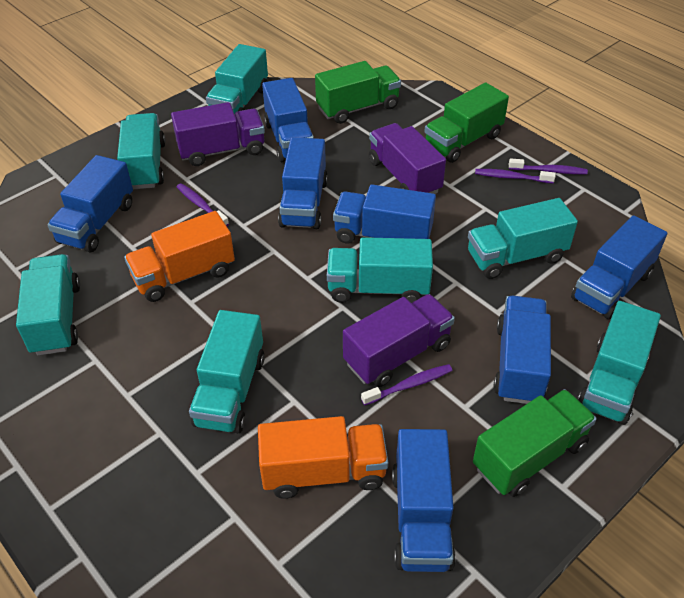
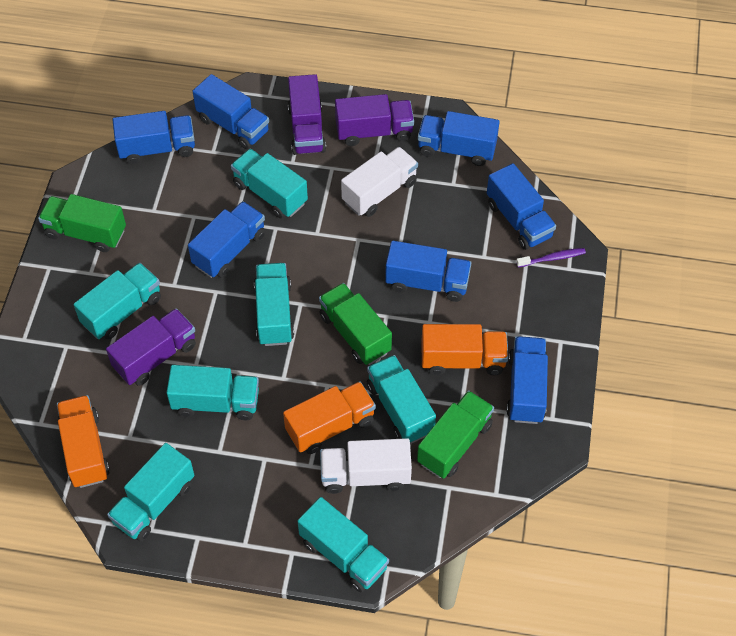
orange truck: 2 -> 3
purple toothbrush: 4 -> 1
white truck: 0 -> 2

